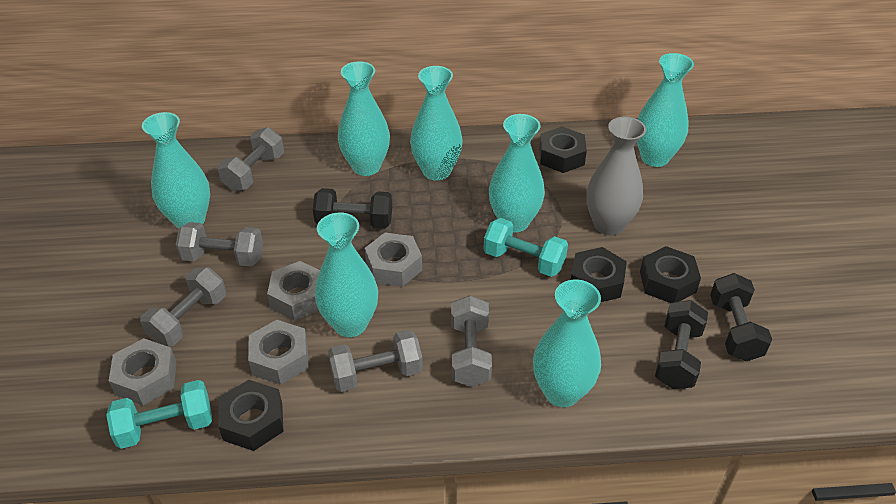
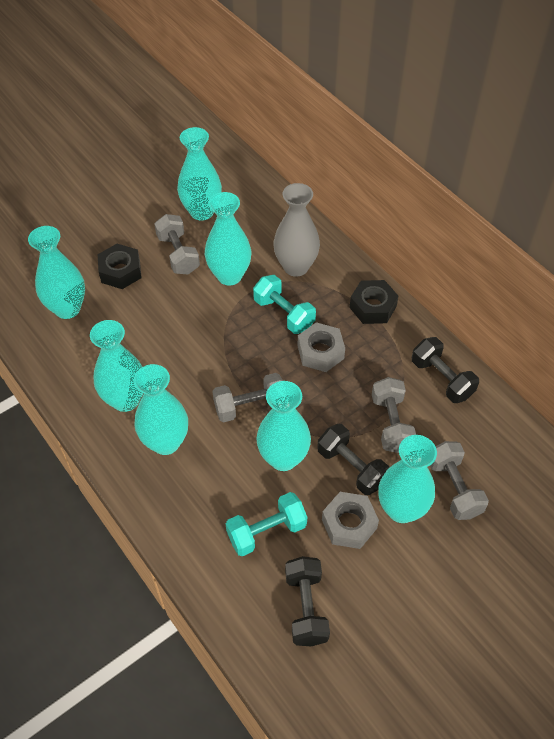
black nut: 4 -> 2
grey dumbbell: 5 -> 4
grey nut: 4 -> 2

